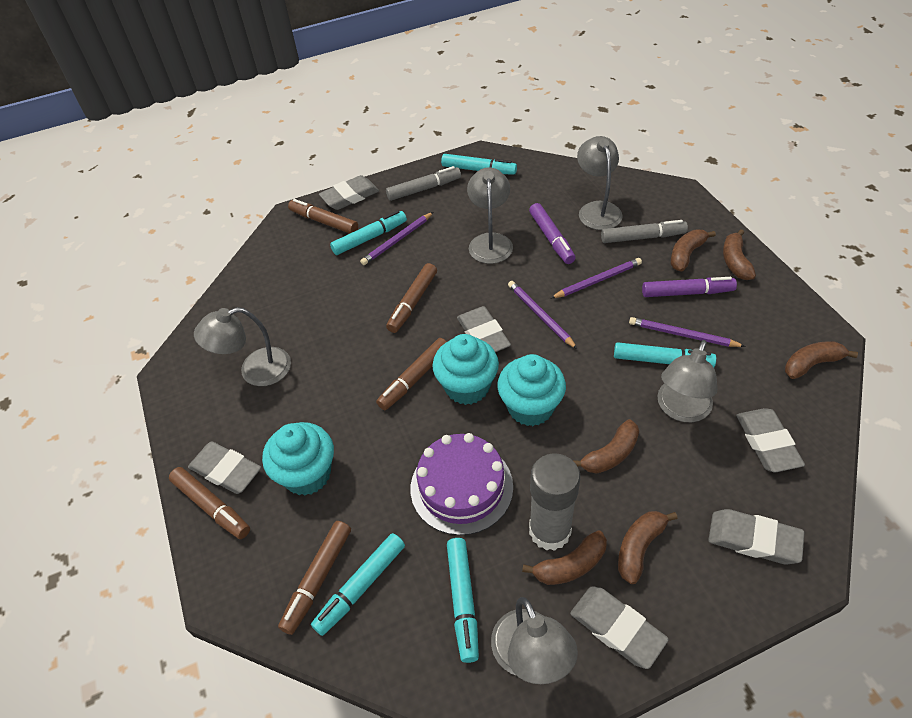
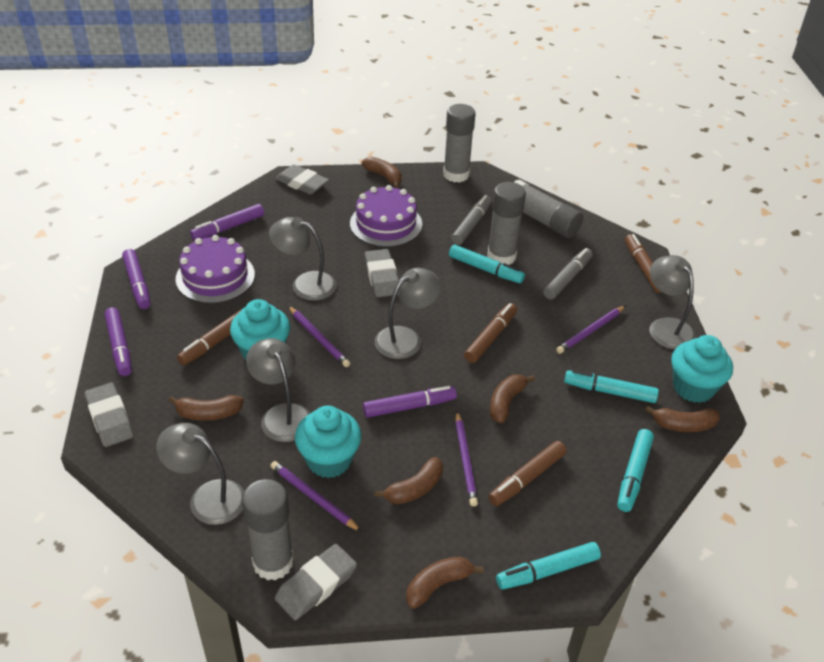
brown marker: 5 -> 4
grey eraser: 6 -> 4
grey glue stick: 1 -> 4
purple cake: 1 -> 2
purple marker: 2 -> 4
turquoise marker: 5 -> 4

